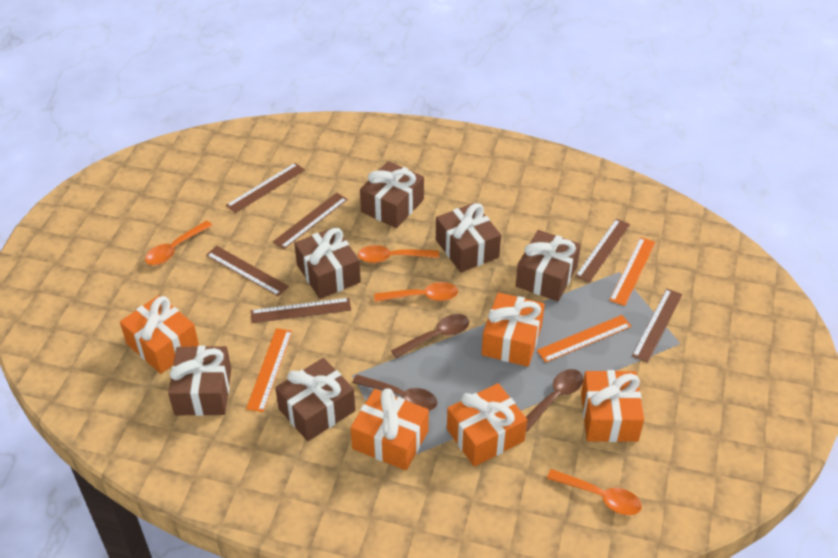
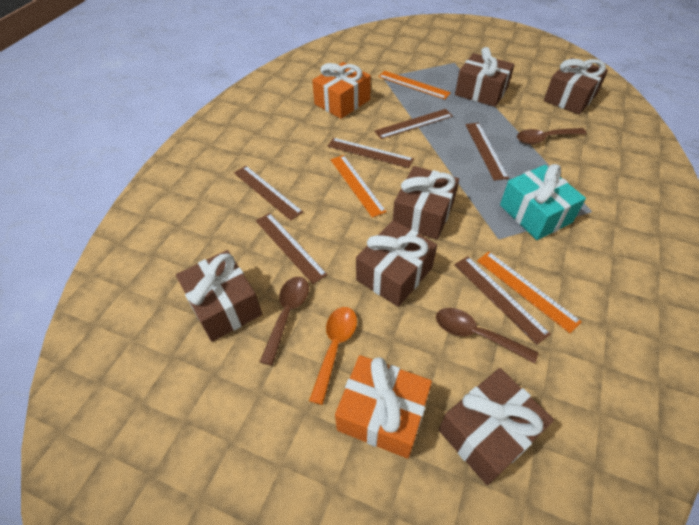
orange gift: 5 -> 2
orange spoon: 4 -> 1
turquoise gift: 0 -> 1

